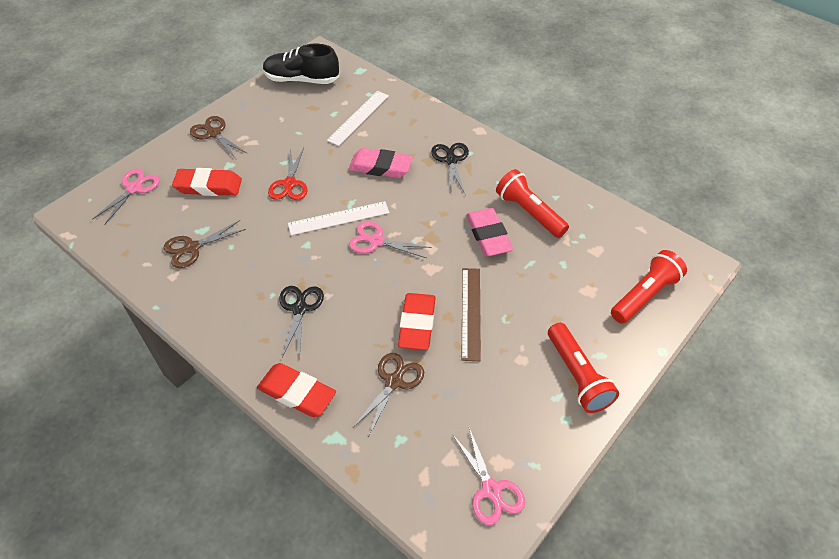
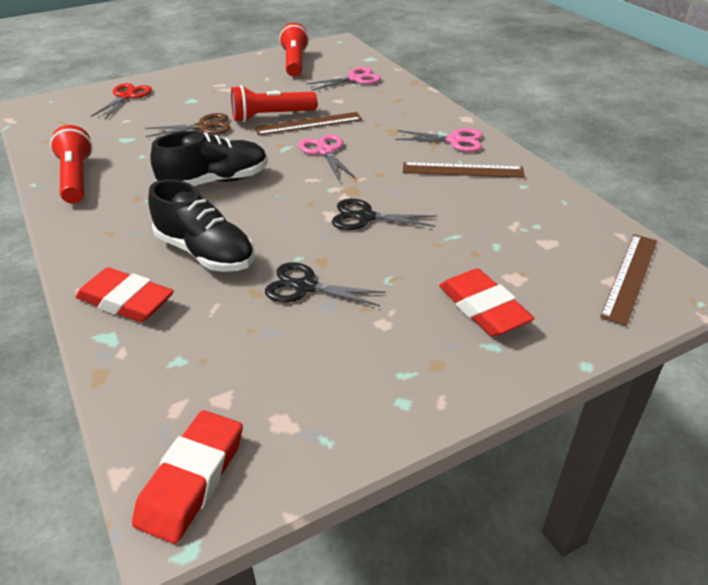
black shoe: 1 -> 2
brown ruler: 1 -> 3
brown scissors: 3 -> 1
pink eraser: 2 -> 0
white ruler: 2 -> 0

